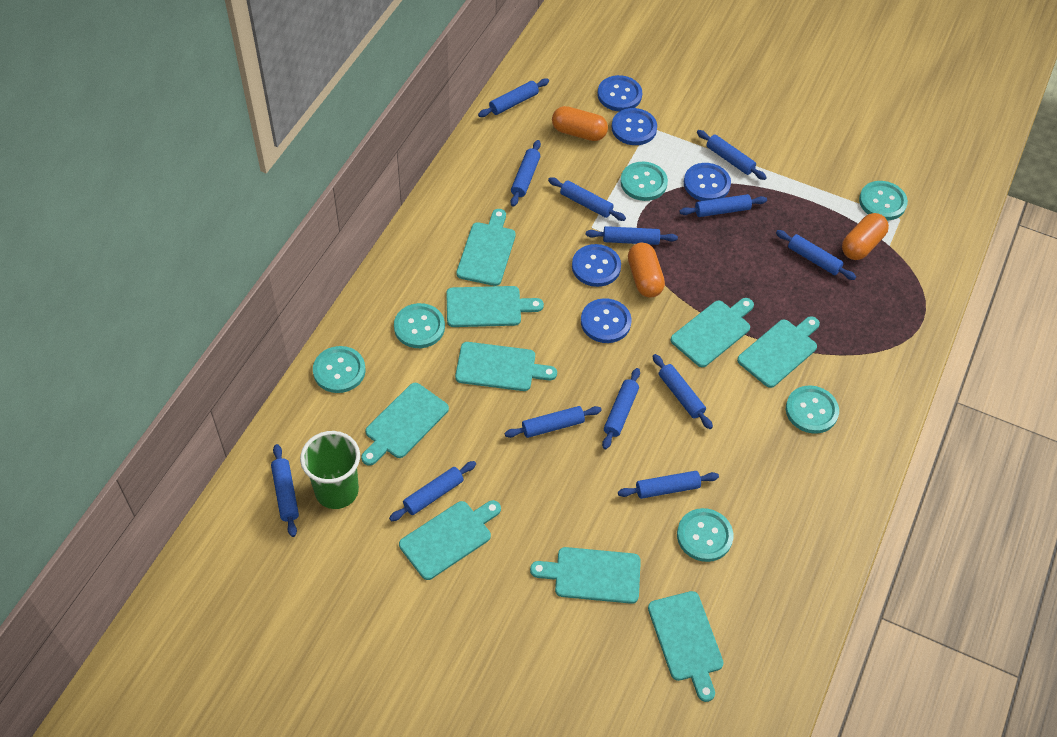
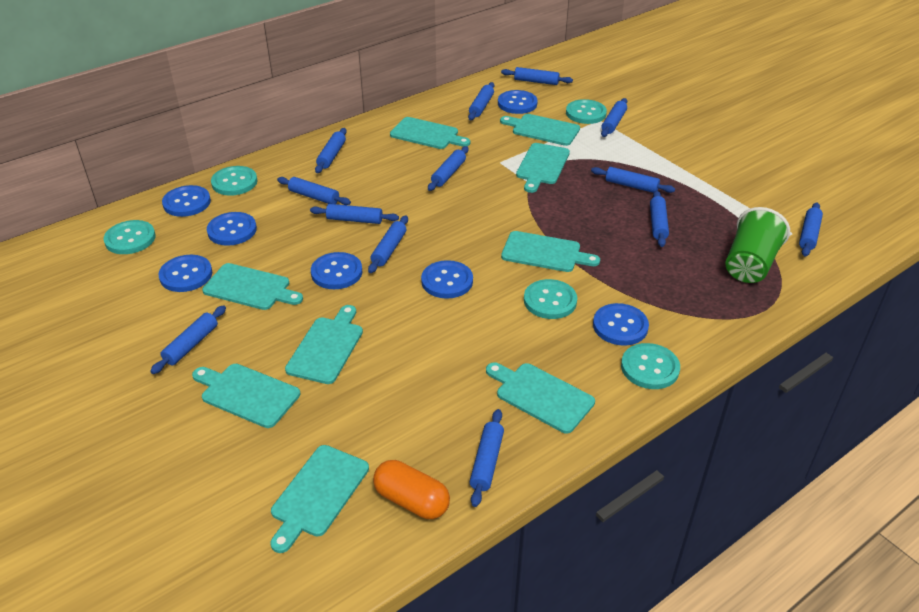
blue button: 5 -> 7
orange capsule: 3 -> 1
turquoise button: 6 -> 5

